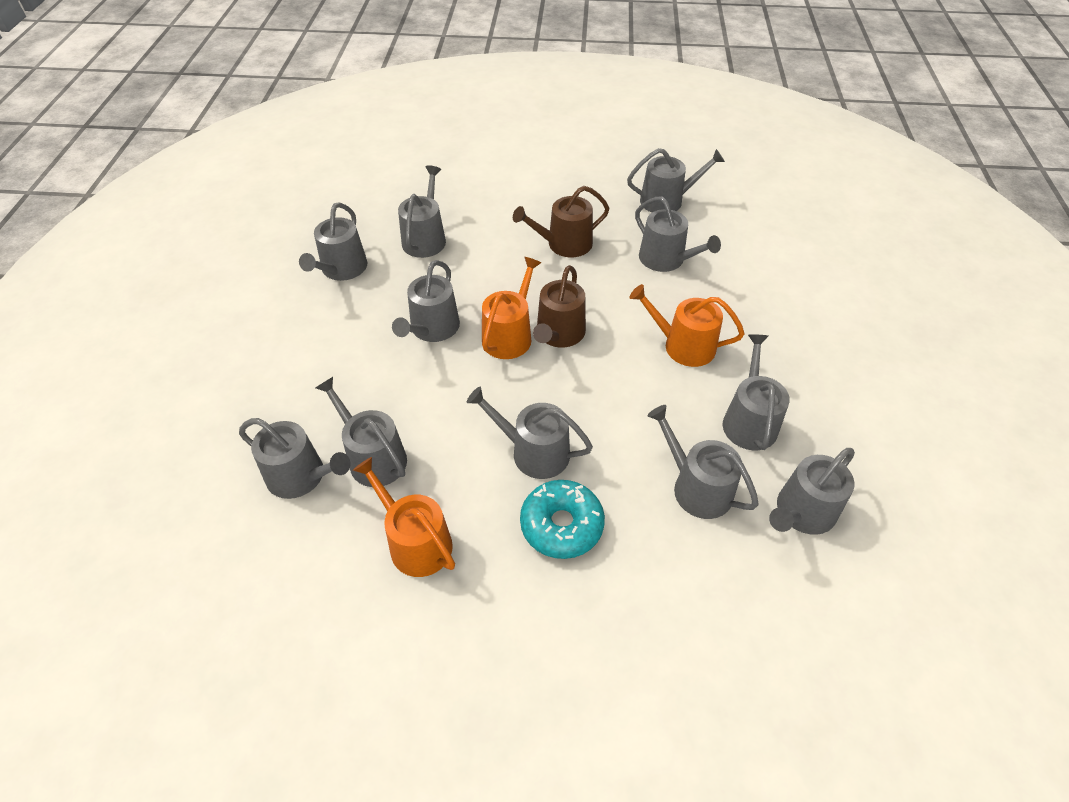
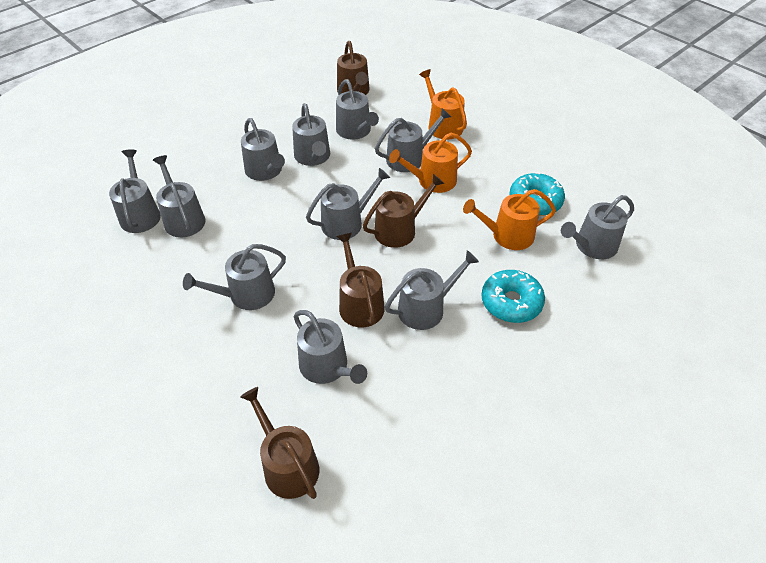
brown watering can: 2 -> 4
turquoise donut: 1 -> 2

